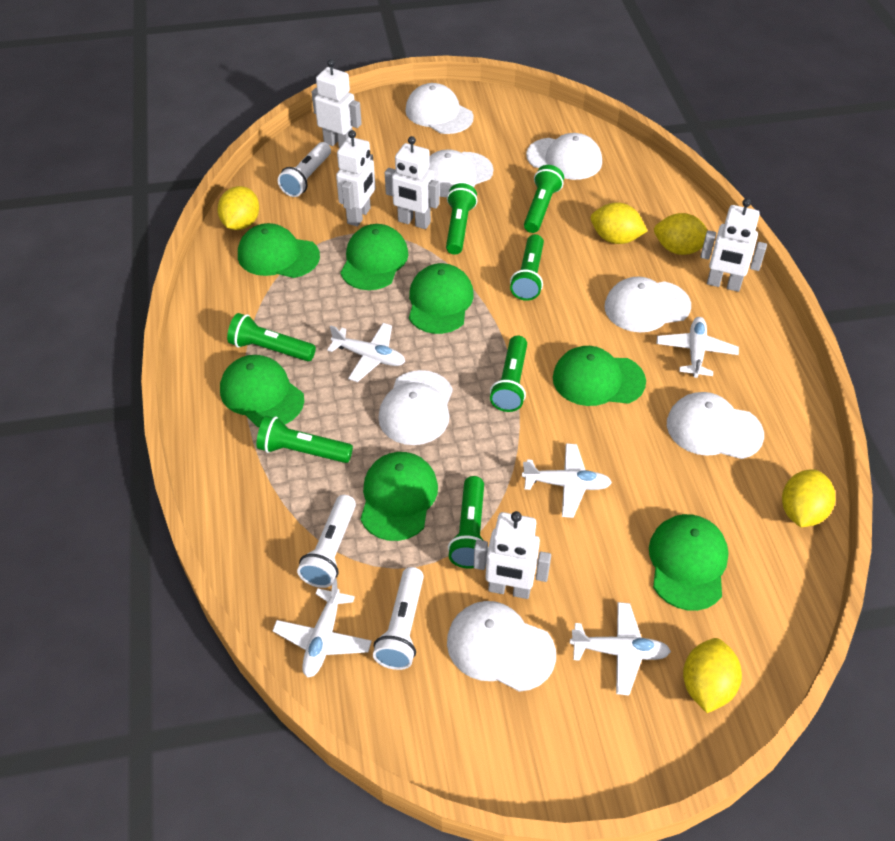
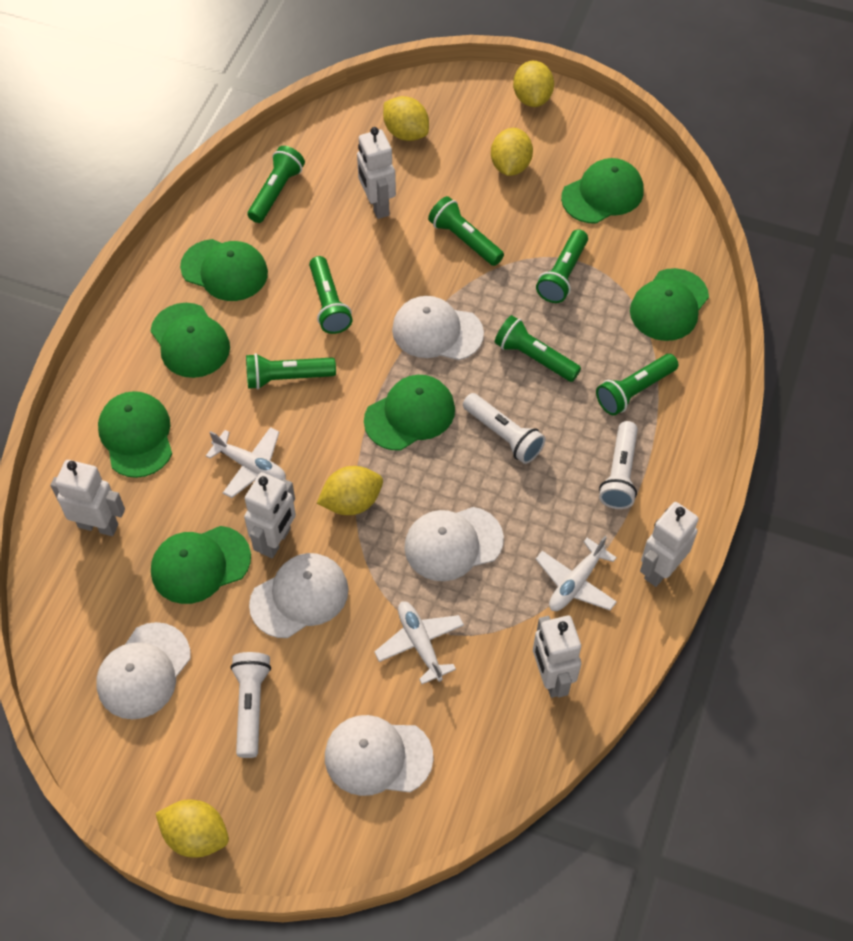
white cap: 7 -> 5
white plane: 5 -> 3

